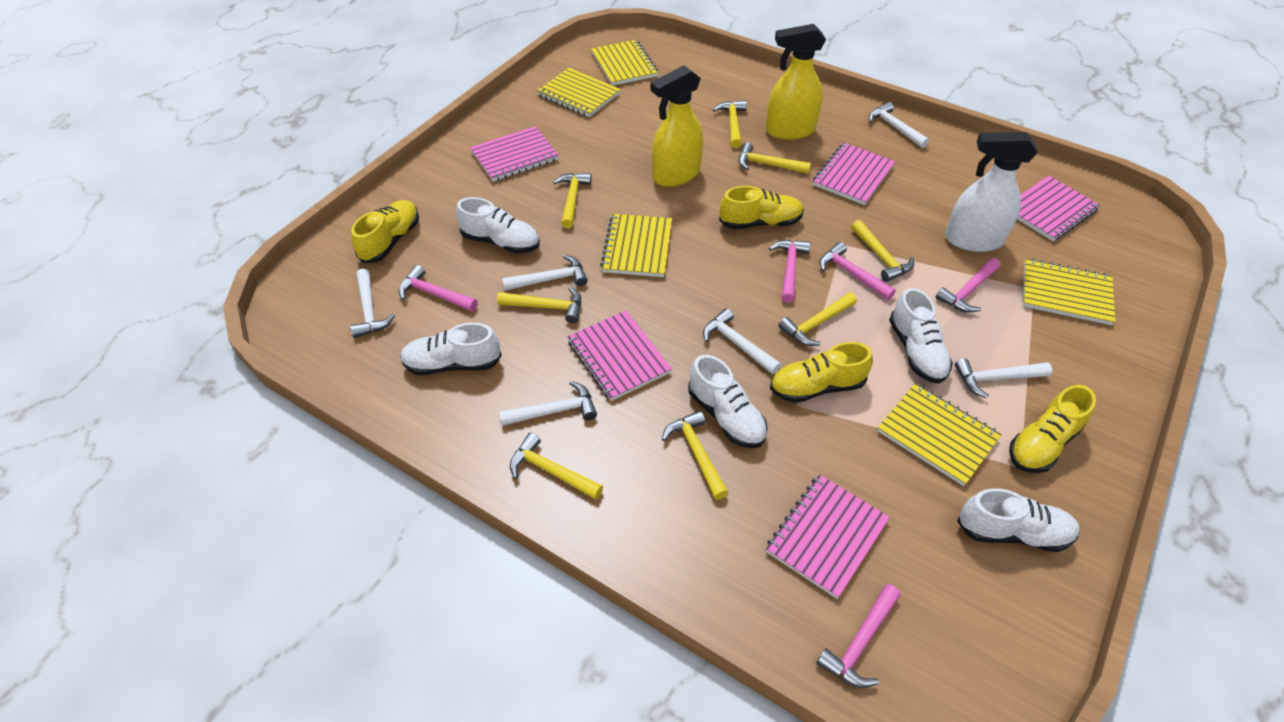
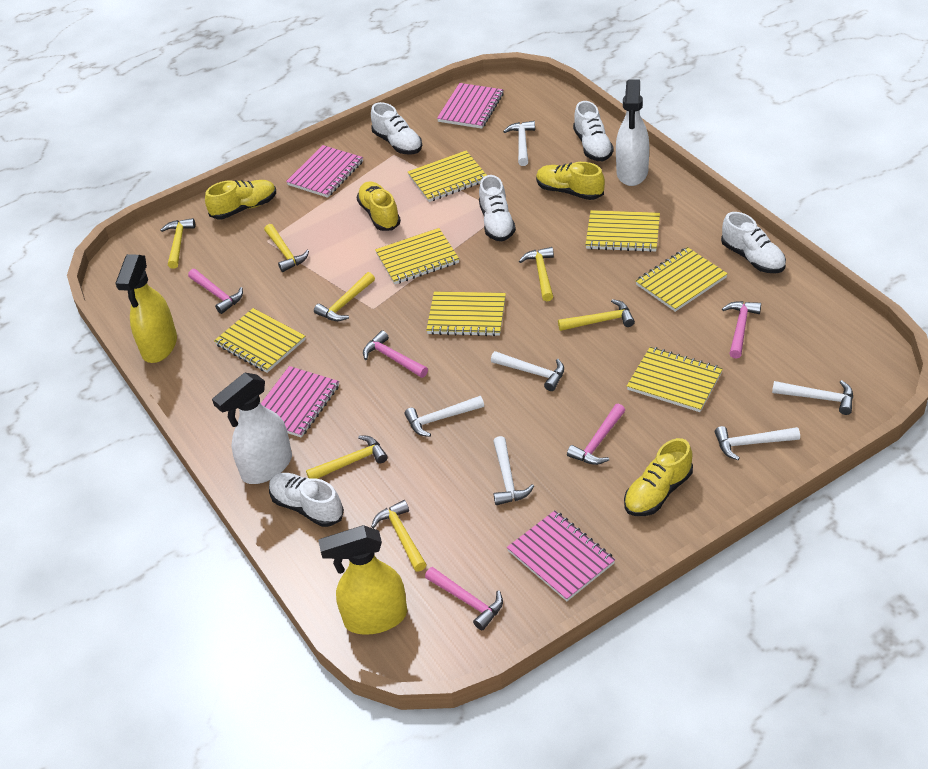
pink notebook: 5 -> 4
white spray bottle: 1 -> 2
yellow hammer: 8 -> 7
yellow notebook: 5 -> 7

